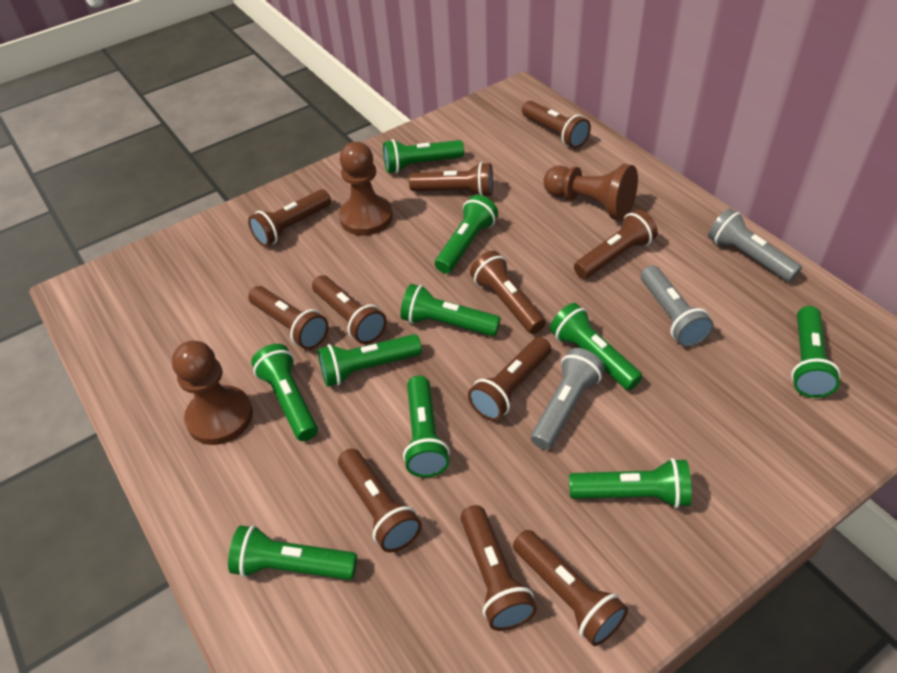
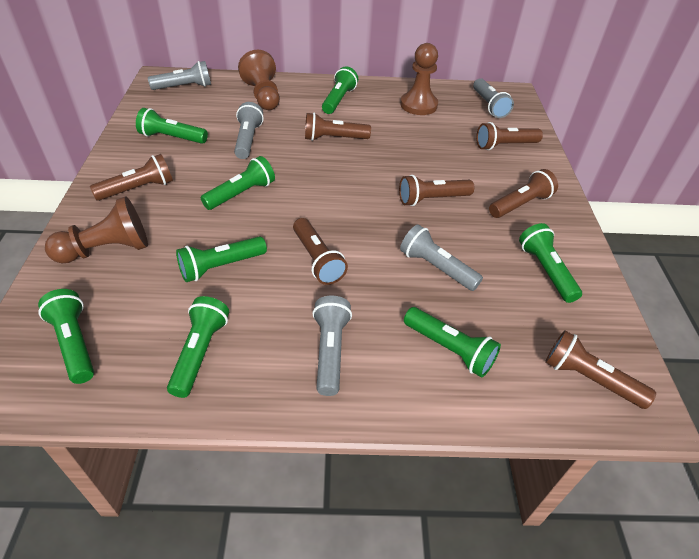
brown flashlight: 11 -> 7
green flashlight: 10 -> 8
grey flashlight: 3 -> 5

